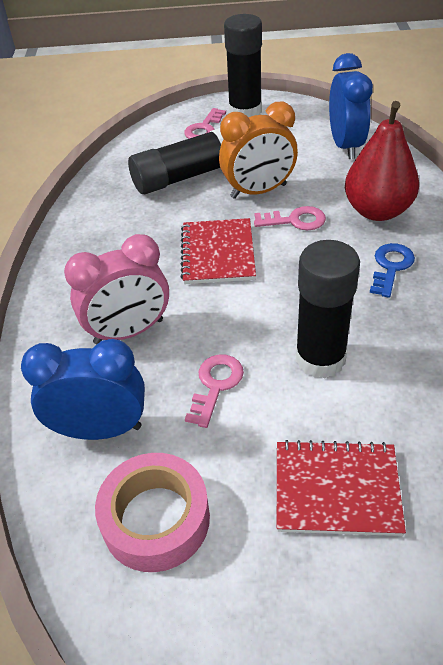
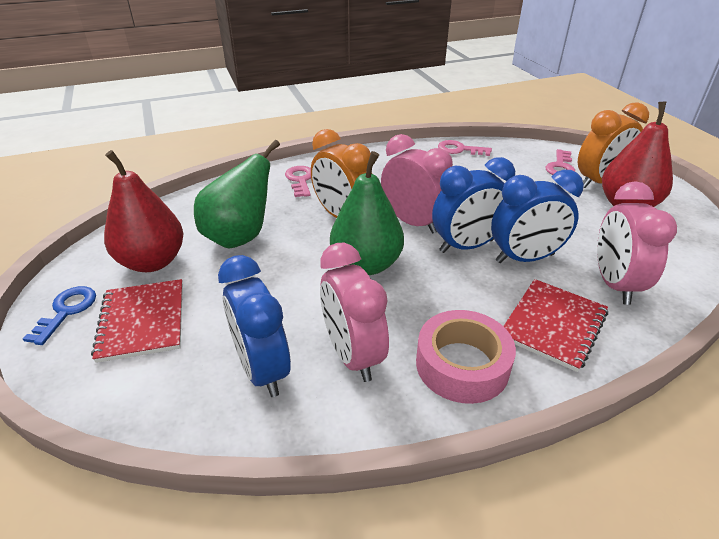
black glue stick: 3 -> 0
blue clock: 2 -> 3
green pear: 0 -> 2
orange clock: 1 -> 2
pink clock: 1 -> 3
red pear: 1 -> 2

